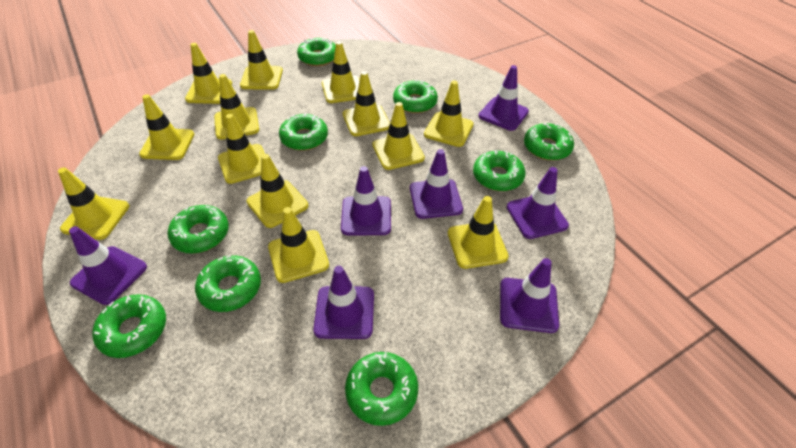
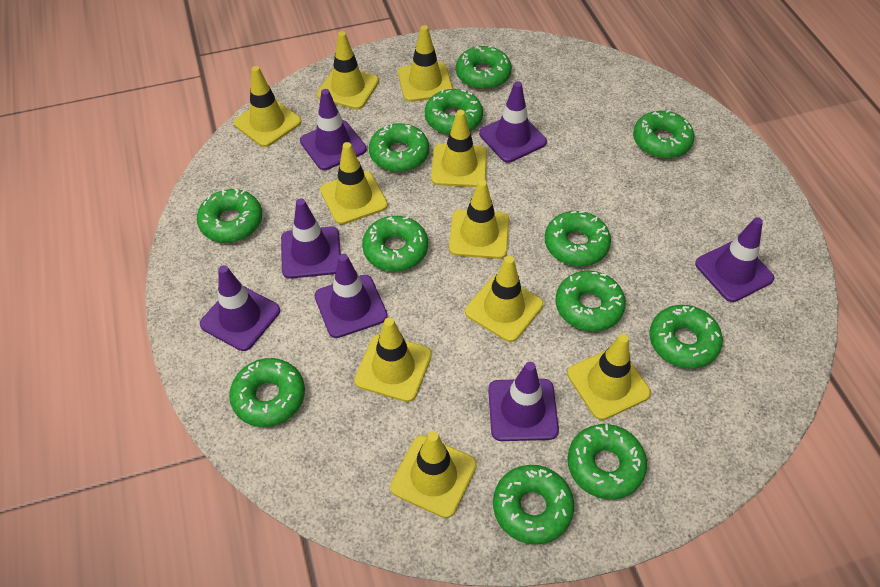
green donut: 9 -> 12
yellow traffic cone: 13 -> 10

